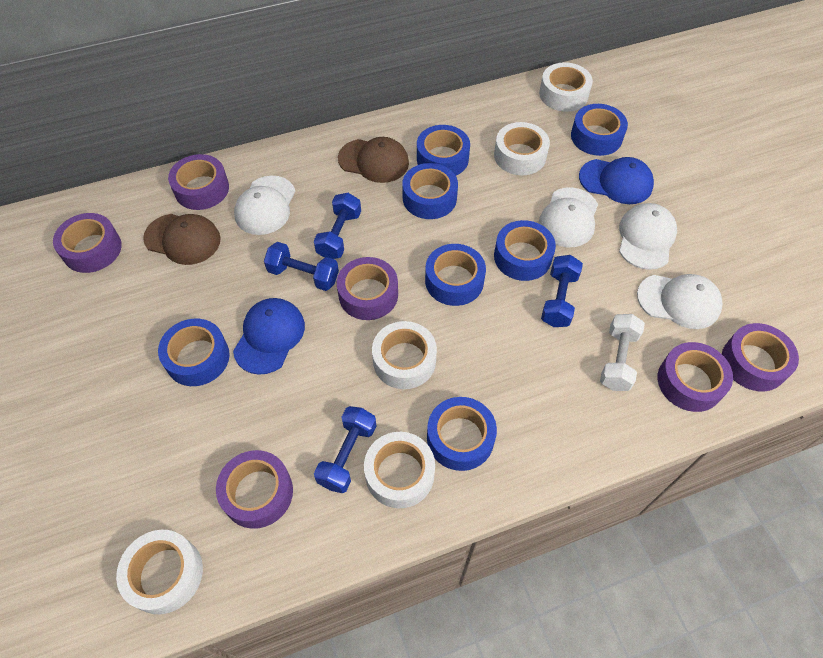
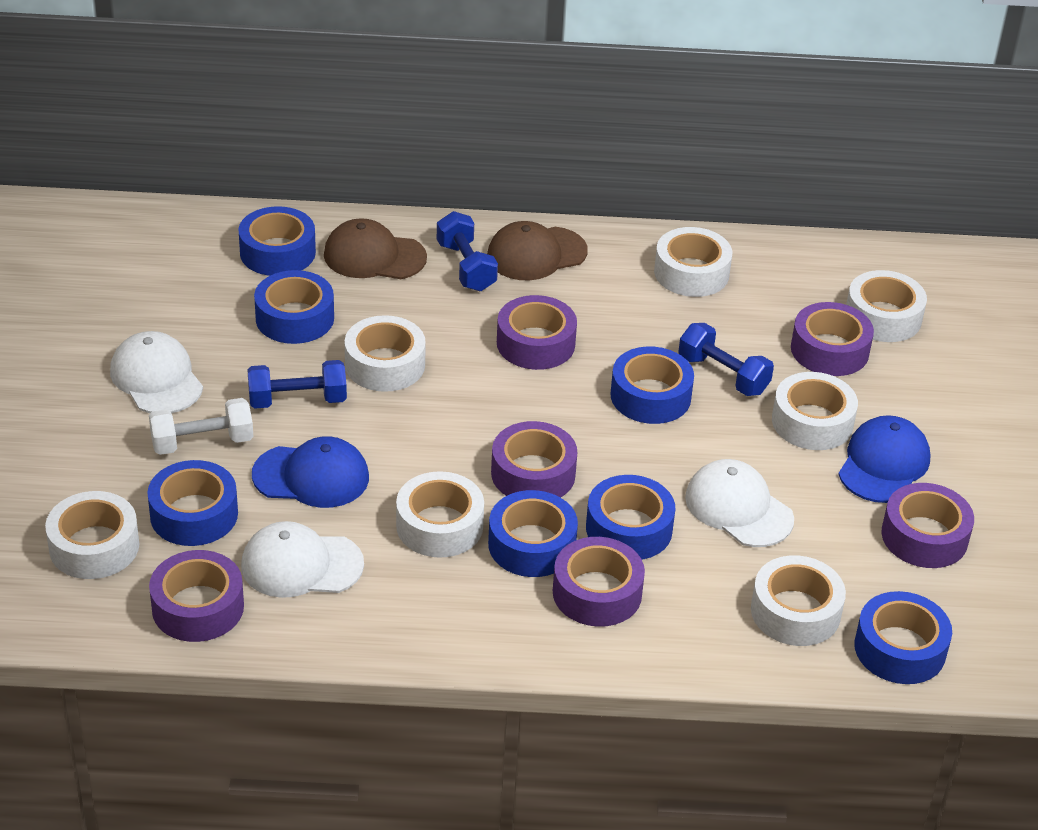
blue dumbbell: 4 -> 3
white cap: 4 -> 3
white tape: 5 -> 7

